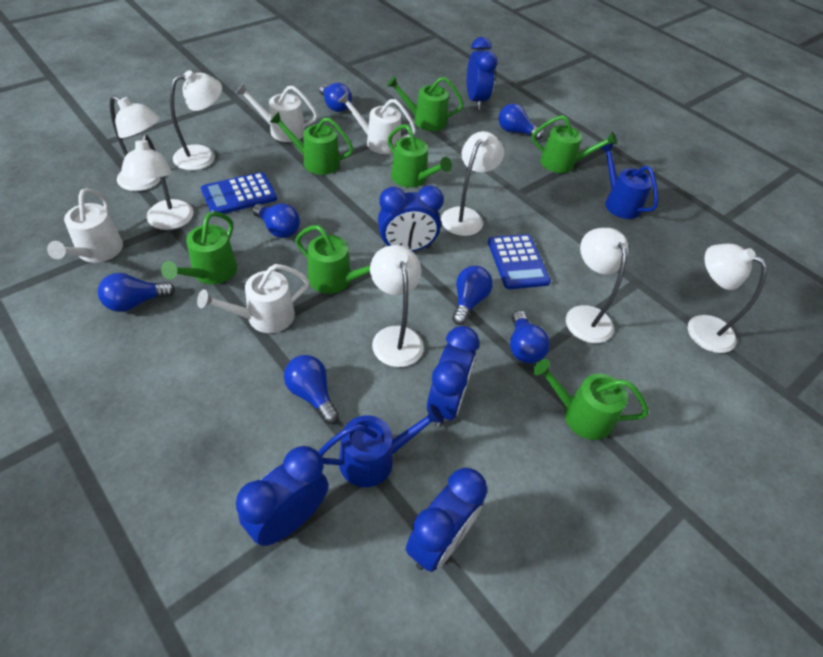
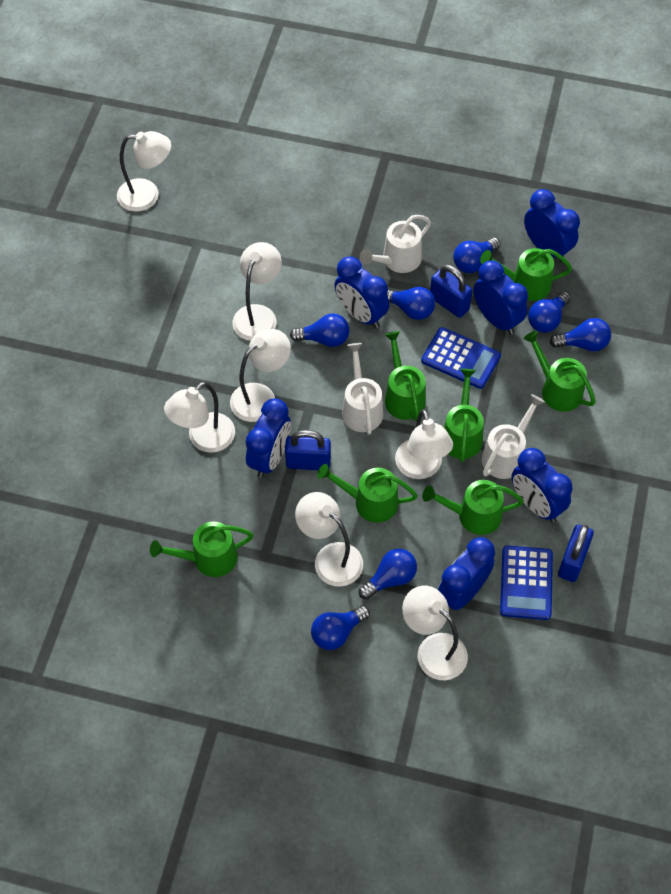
blue clock: 5 -> 6
blue padlock: 0 -> 3
blue watering can: 2 -> 0
white watering can: 4 -> 3

